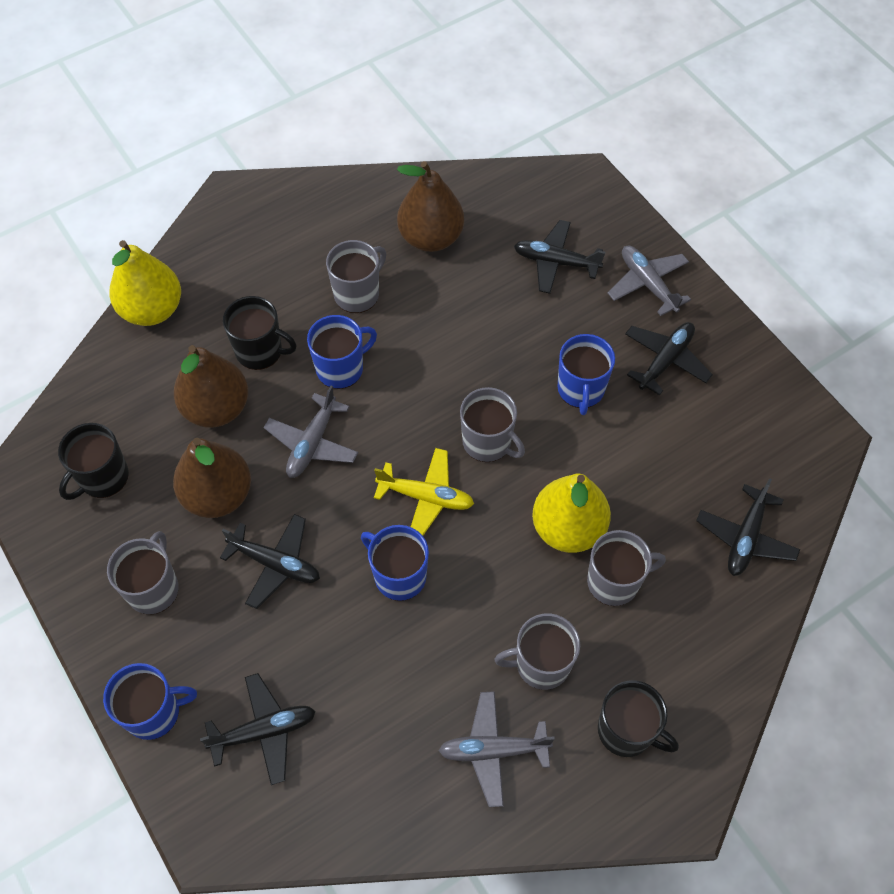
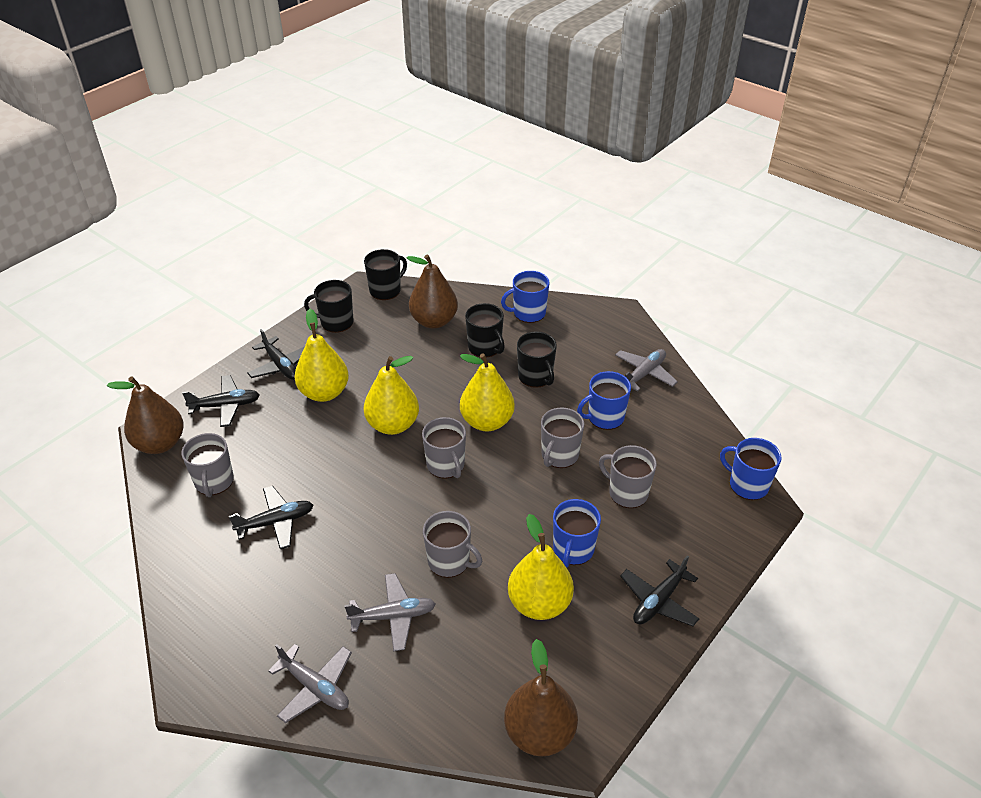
black mug: 3 -> 4
black plane: 5 -> 4
yellow pear: 2 -> 4
yellow plane: 1 -> 0

